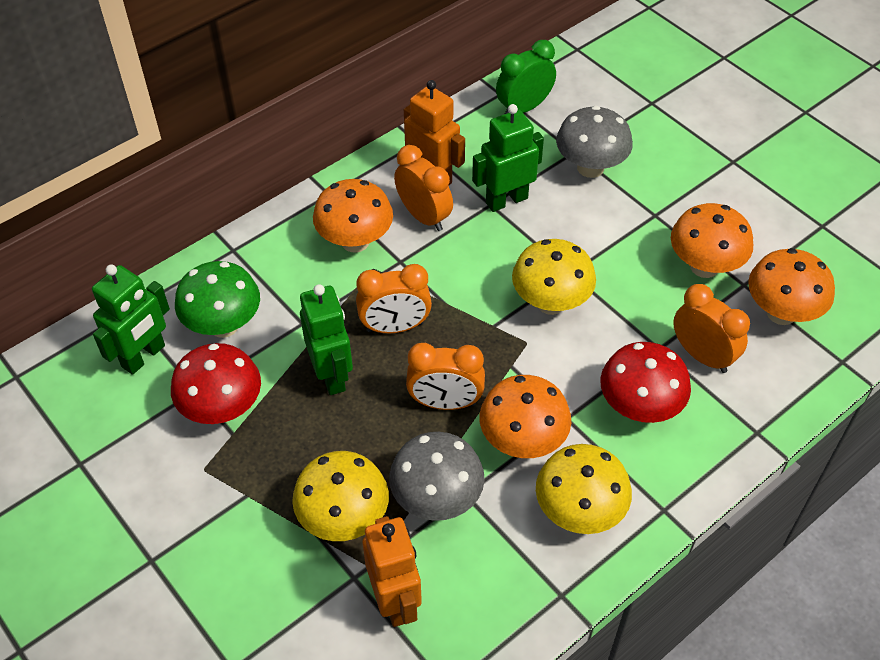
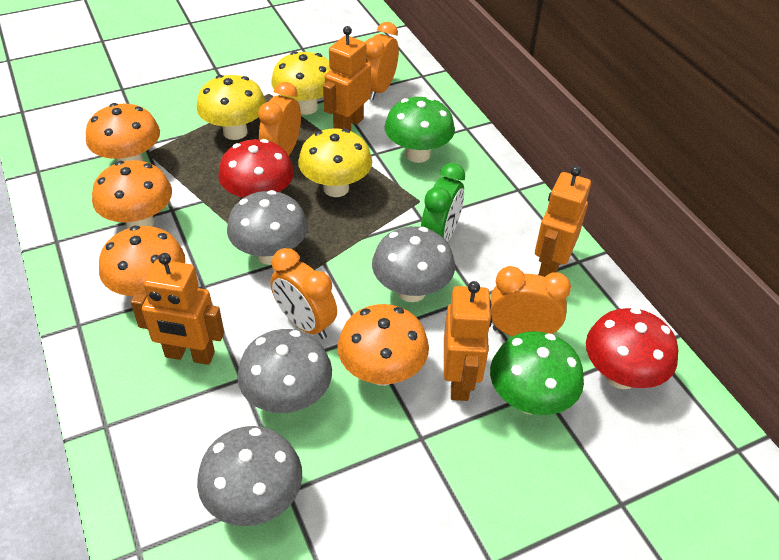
green mushroom: 1 -> 2
green robot: 3 -> 0
grey mushroom: 2 -> 4
orange robot: 2 -> 4

